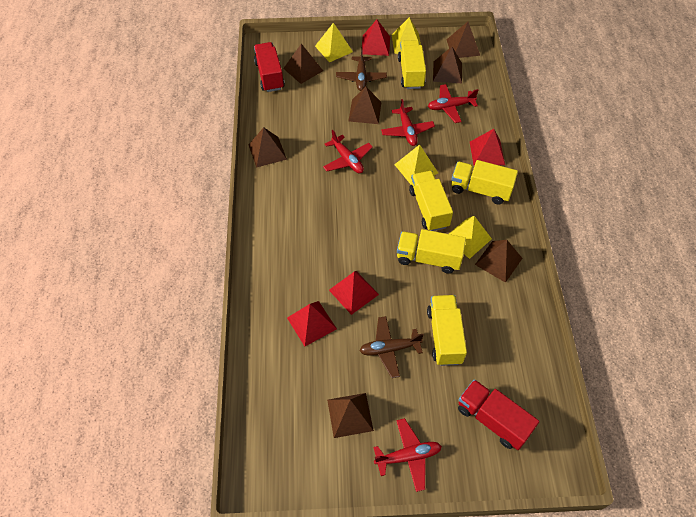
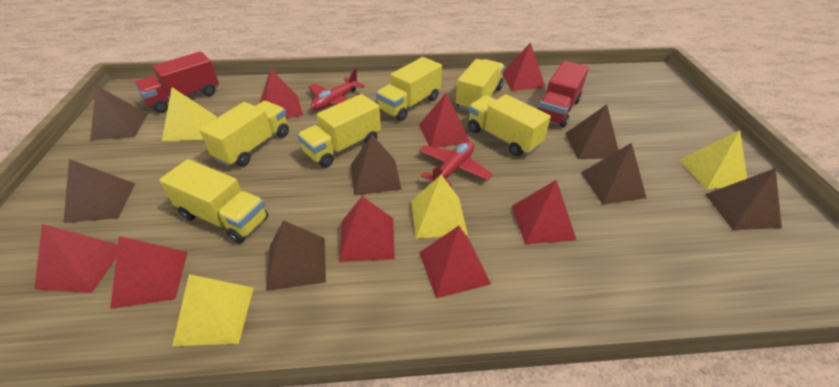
brown plane: 2 -> 0
red plane: 4 -> 2
red pyramid: 4 -> 8
yellow truck: 5 -> 6

